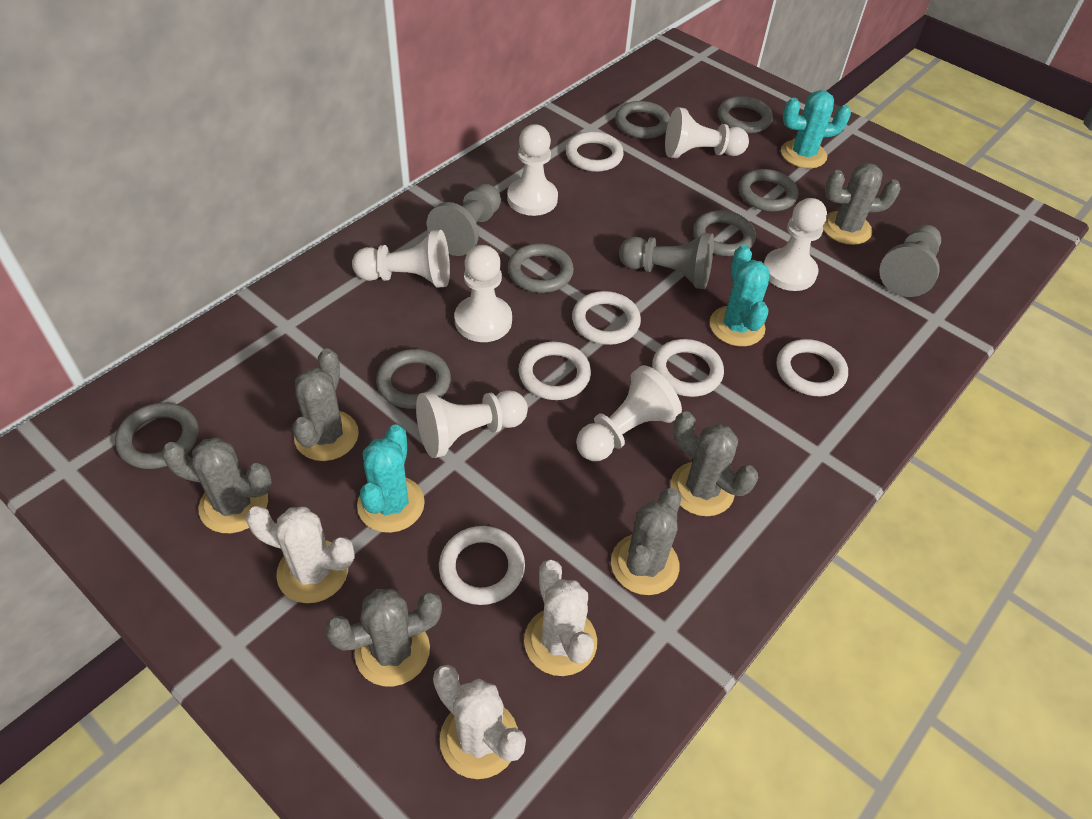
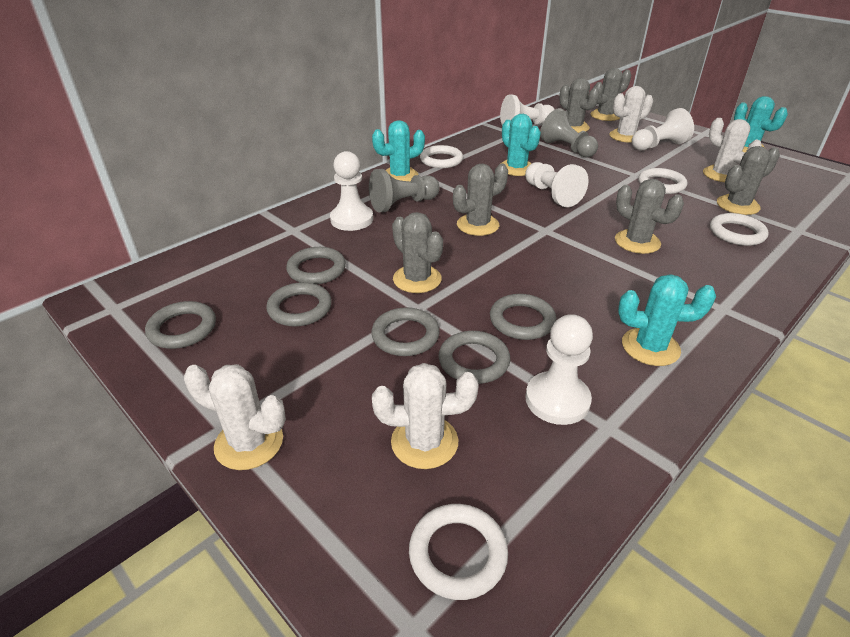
grey pawn: 3 -> 2
grey ring: 7 -> 6
turquoise cactus: 3 -> 4
white cactus: 3 -> 4
white pawn: 7 -> 5
white ring: 6 -> 4

